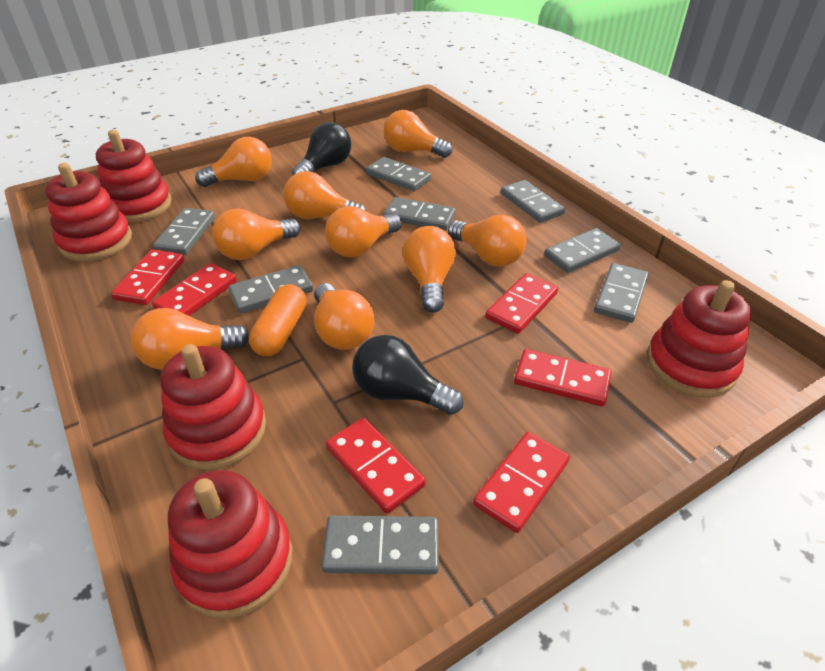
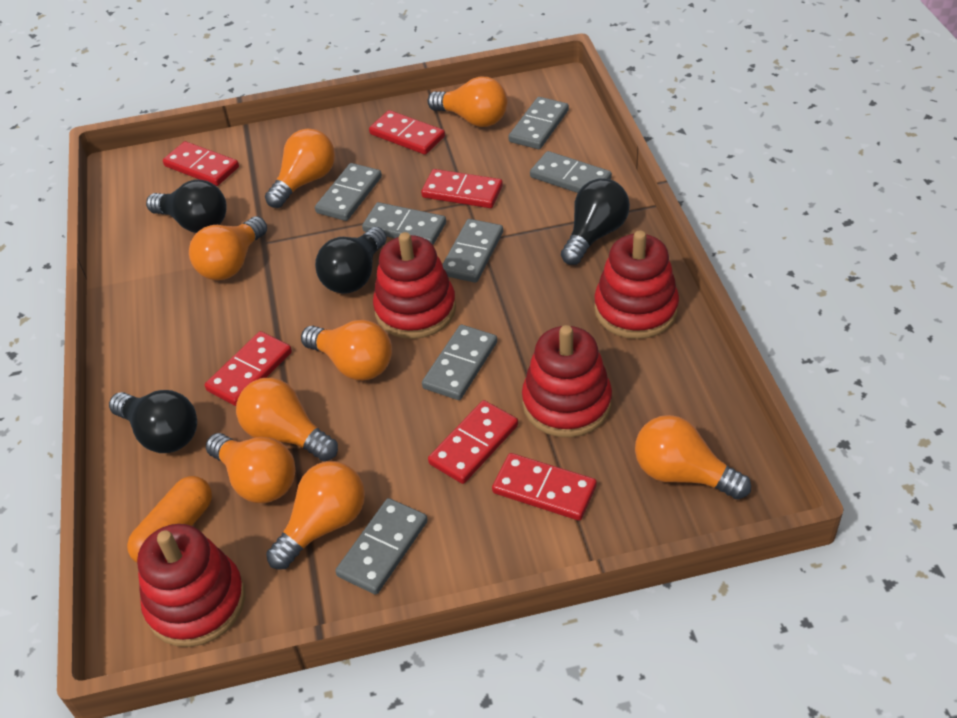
black light bulb: 2 -> 4
grey domino: 8 -> 7
orange light bulb: 9 -> 8
red stacking toy: 5 -> 4

